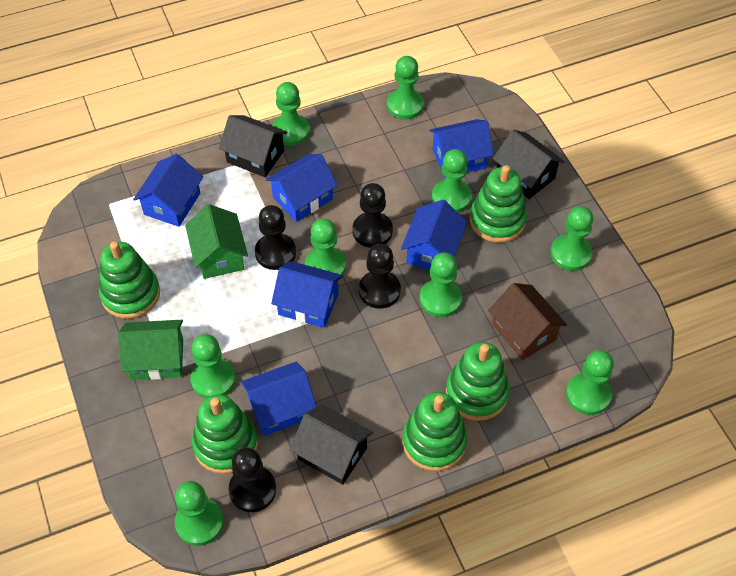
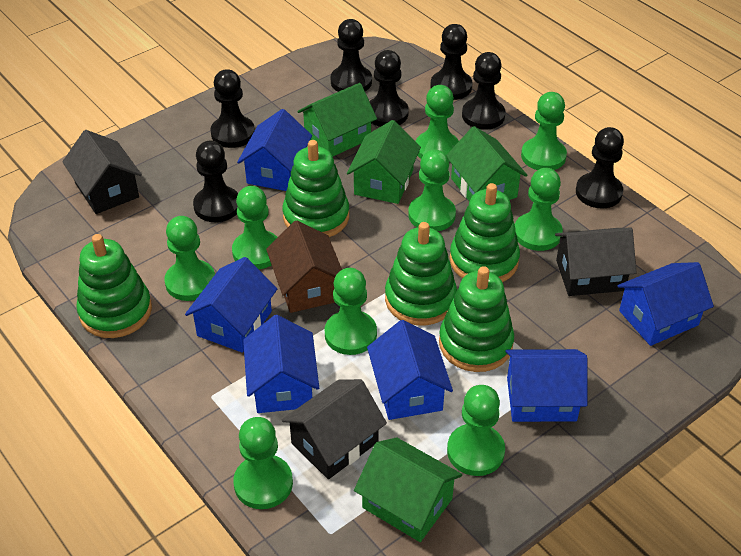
black pawn: 4 -> 7
green house: 2 -> 4

